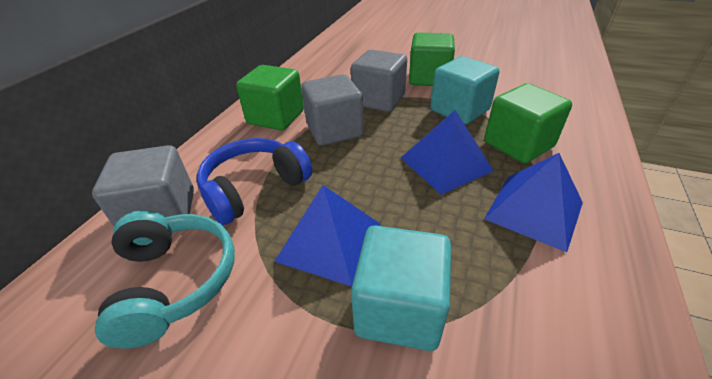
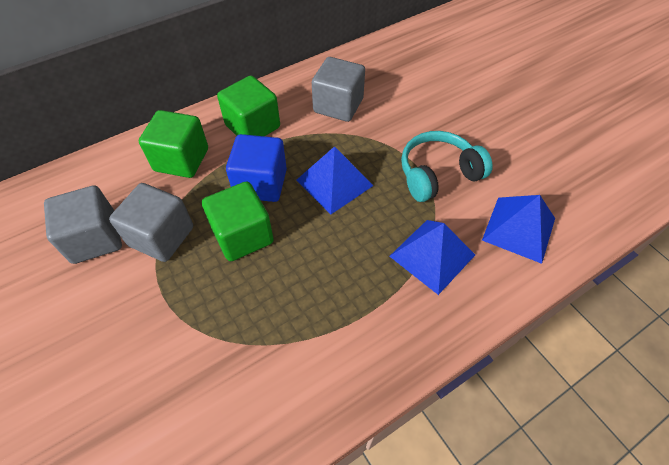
blue cube: 0 -> 1
blue headphones: 1 -> 0
turquoise cube: 2 -> 0

